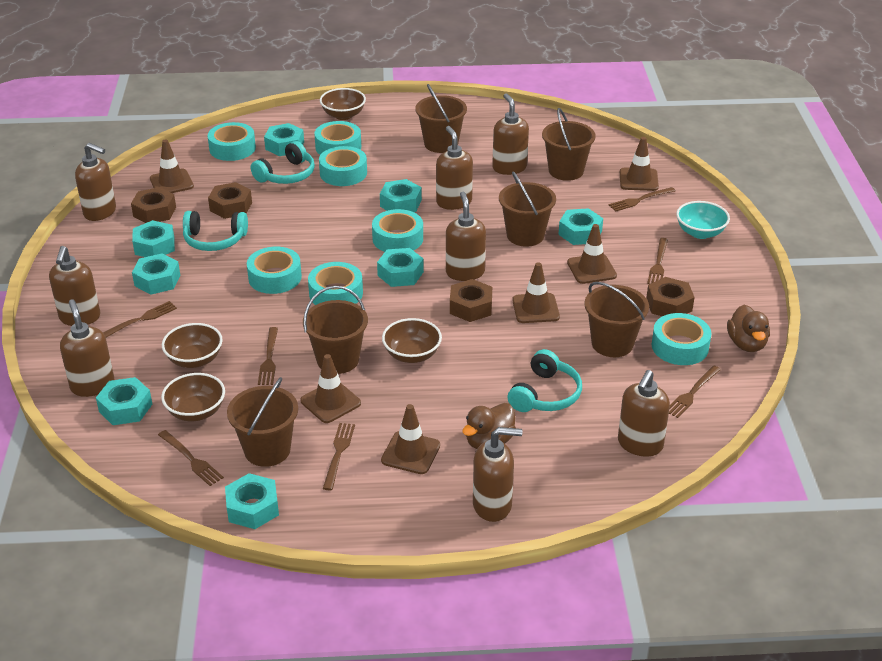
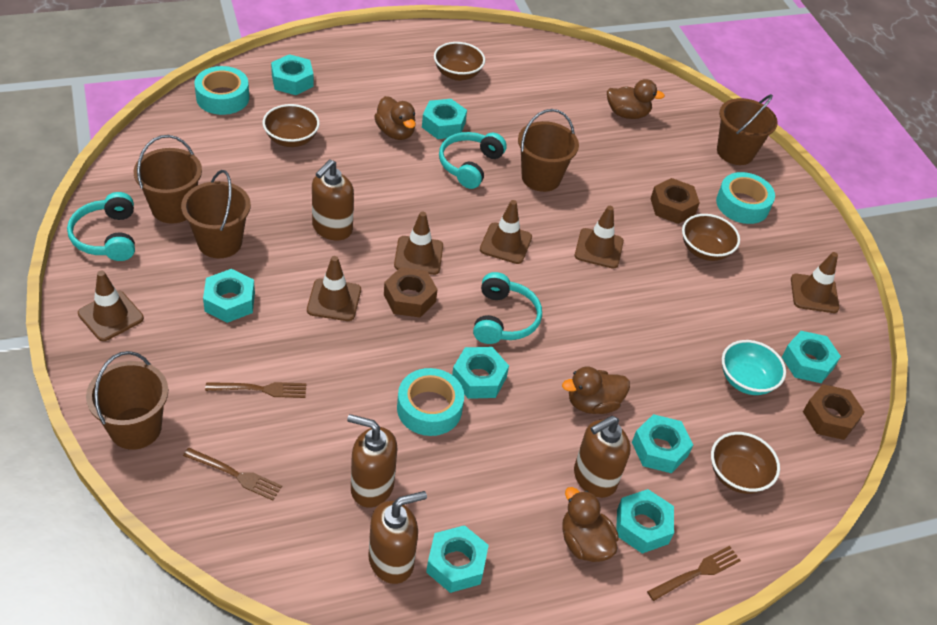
brown bucket: 6 -> 5
brown duck: 2 -> 4
brown fork: 7 -> 3
brown nut: 4 -> 3
brown soap dispenser: 8 -> 4
turquoise tape: 7 -> 3

